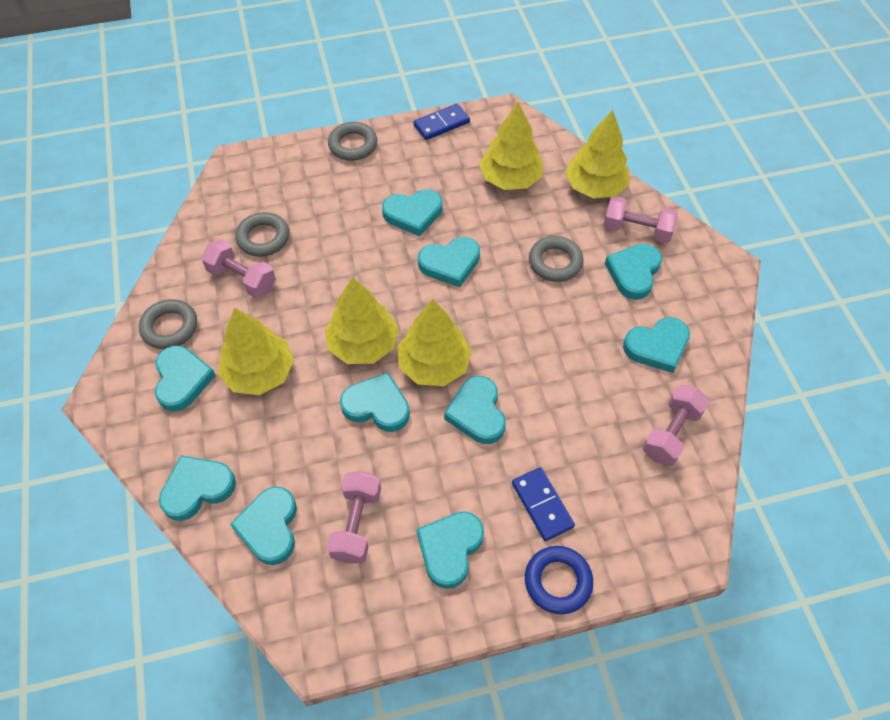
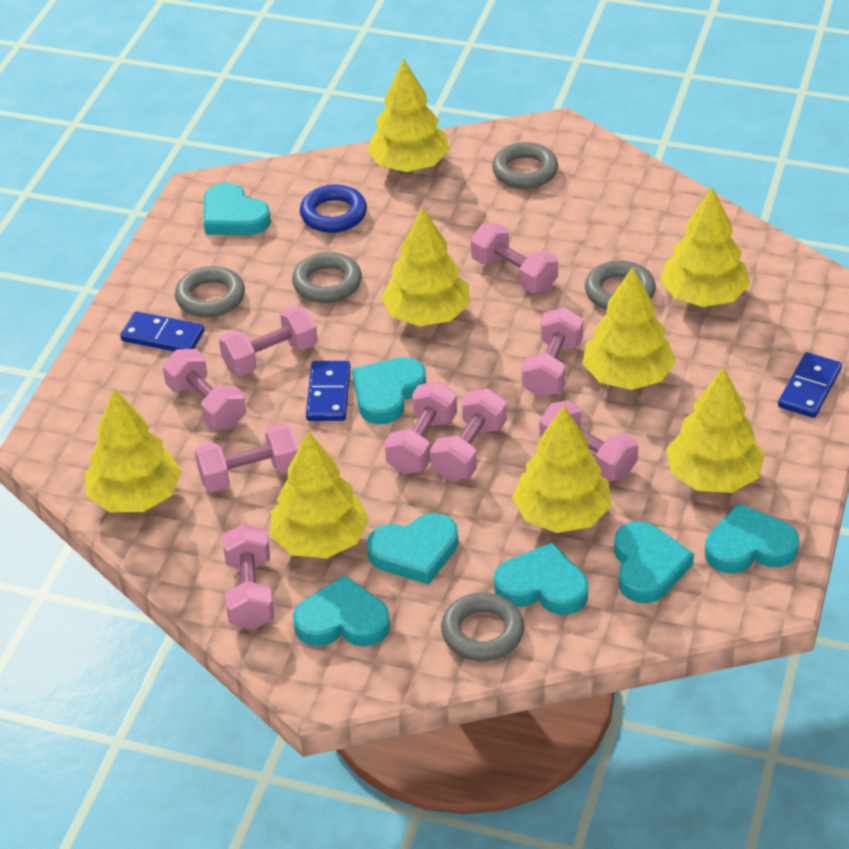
blue domino: 2 -> 3
grey ring: 4 -> 5
pink dumbbell: 4 -> 9
turquoise heart: 10 -> 7
yellow tree: 5 -> 8

